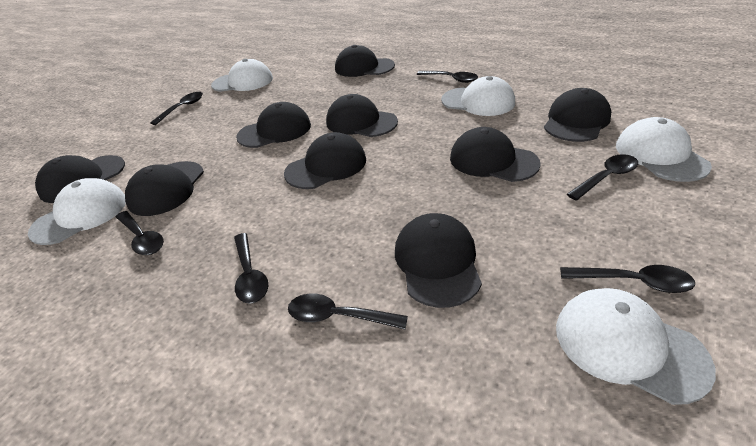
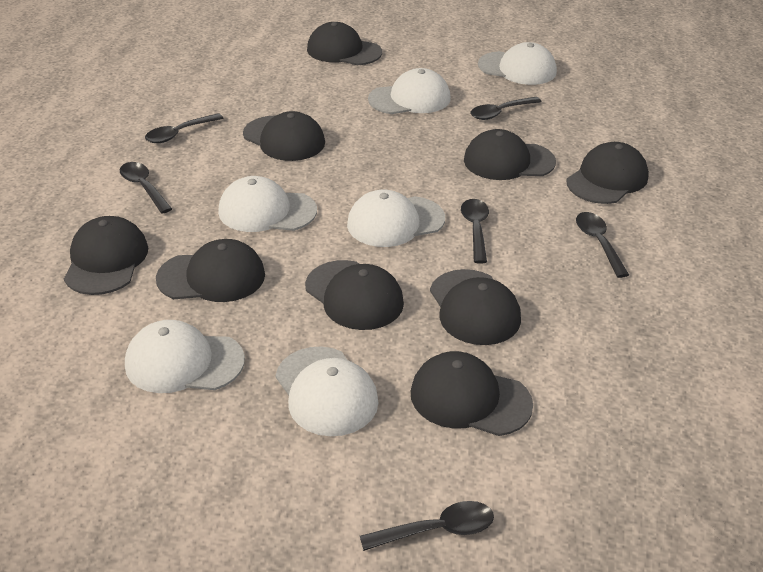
black spoon: 7 -> 6
white cap: 5 -> 6

